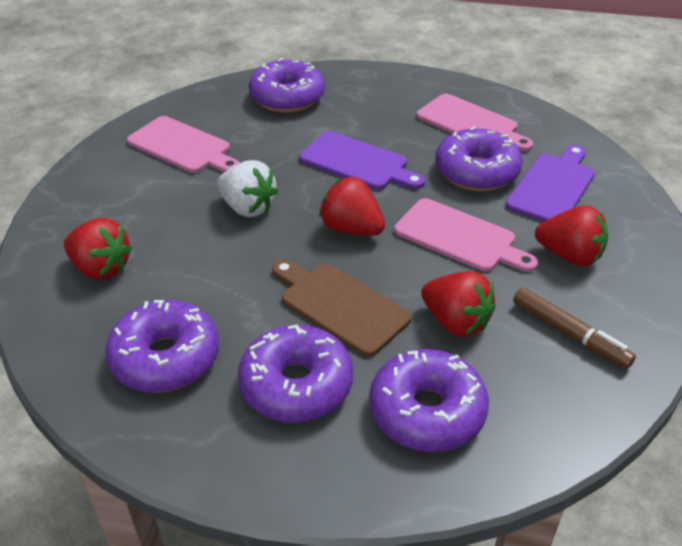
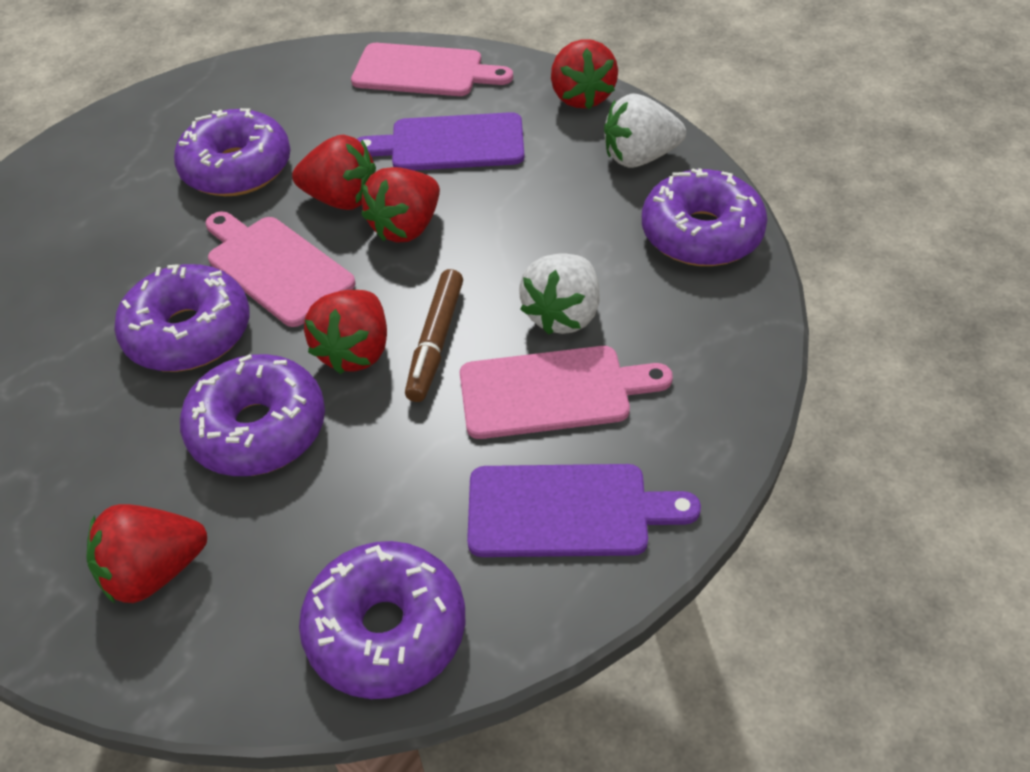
brown cutting board: 1 -> 0
red strawberry: 4 -> 5
white strawberry: 1 -> 2

